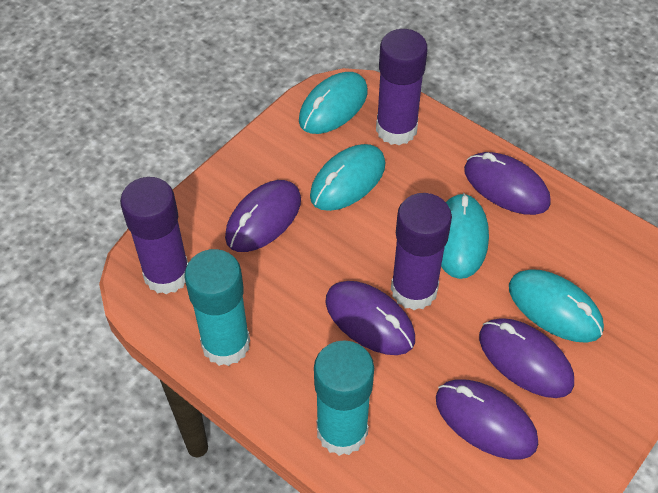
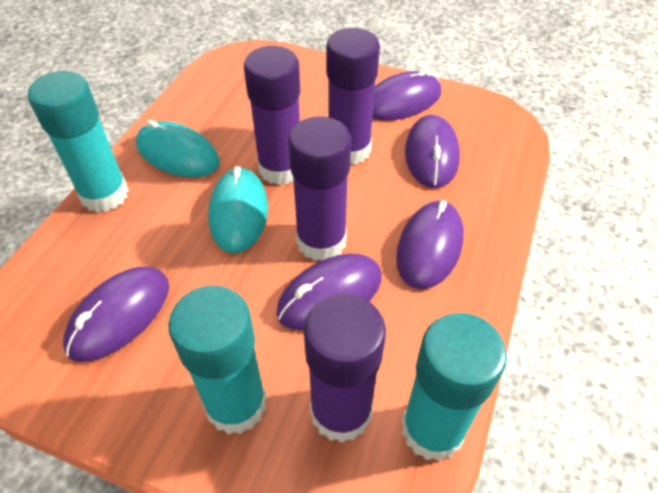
purple glue stick: 3 -> 4
turquoise glue stick: 2 -> 3
turquoise mouse: 4 -> 2

